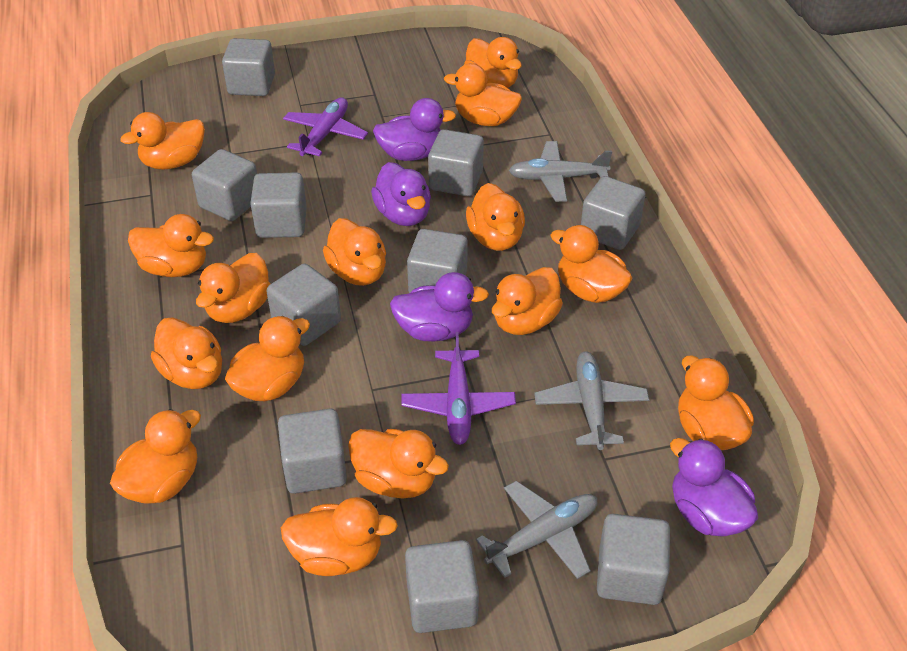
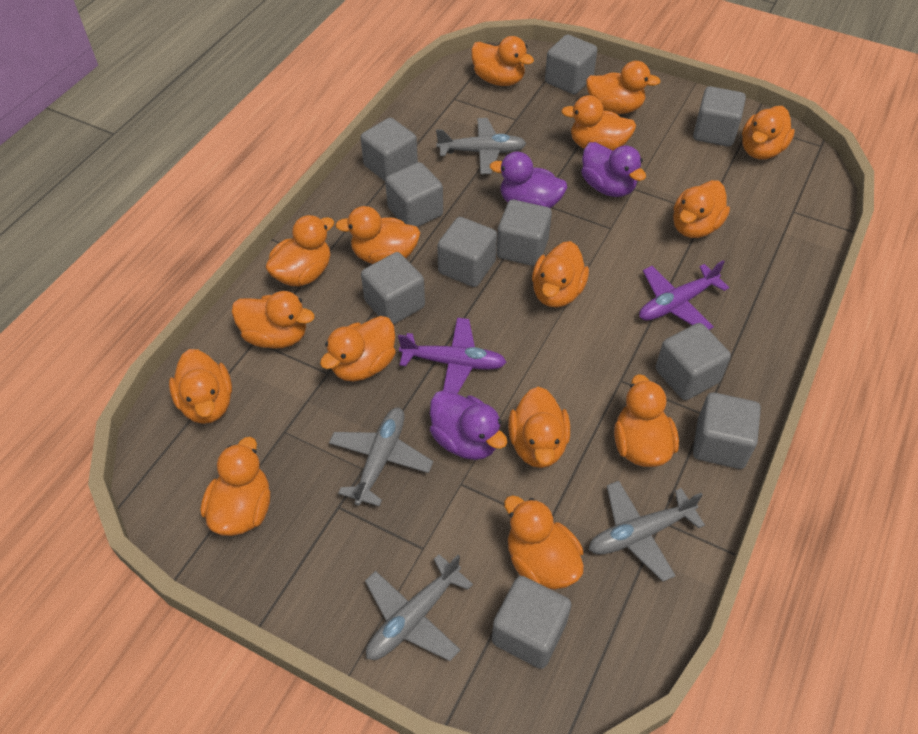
grey plane: 3 -> 4
purple duck: 4 -> 3

